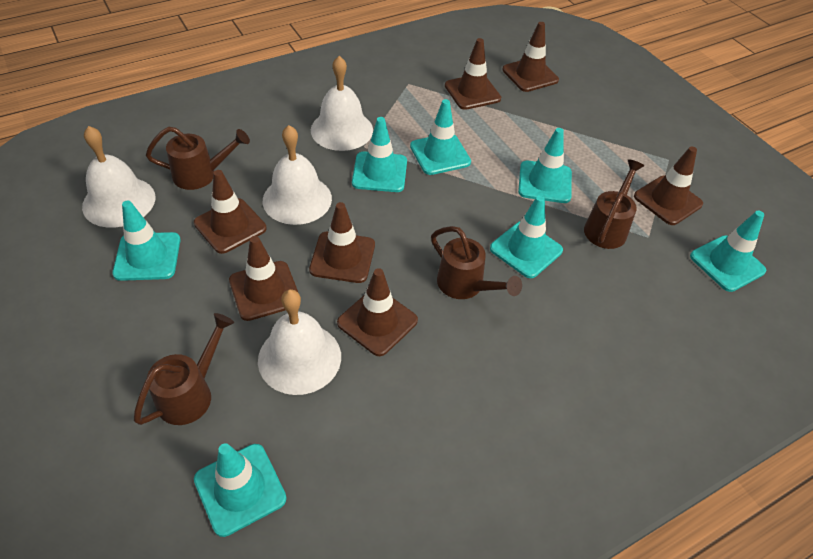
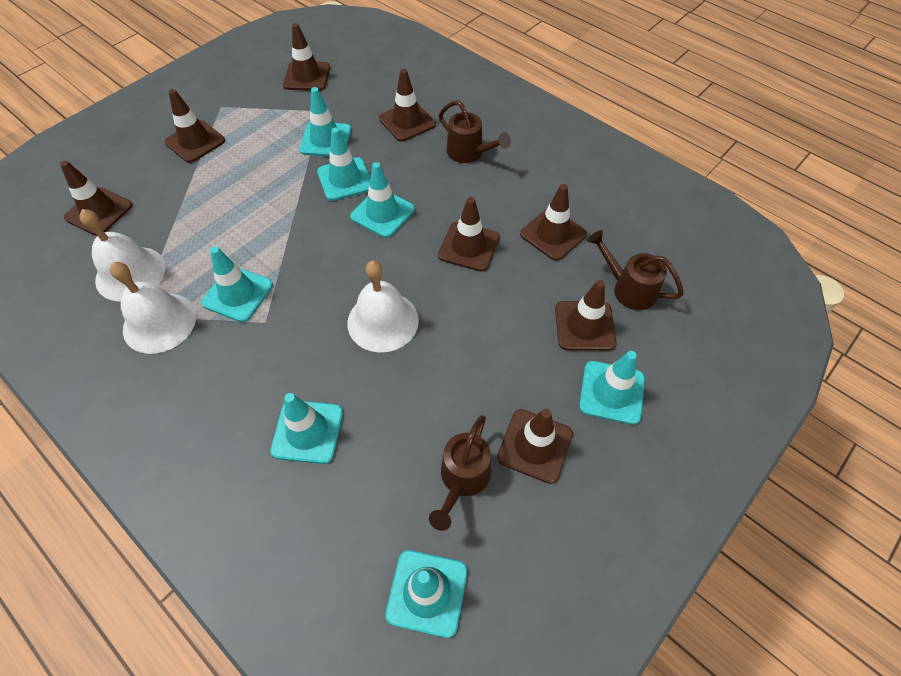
brown traffic cone: 7 -> 8
brown watering can: 4 -> 3
white bell: 4 -> 3

